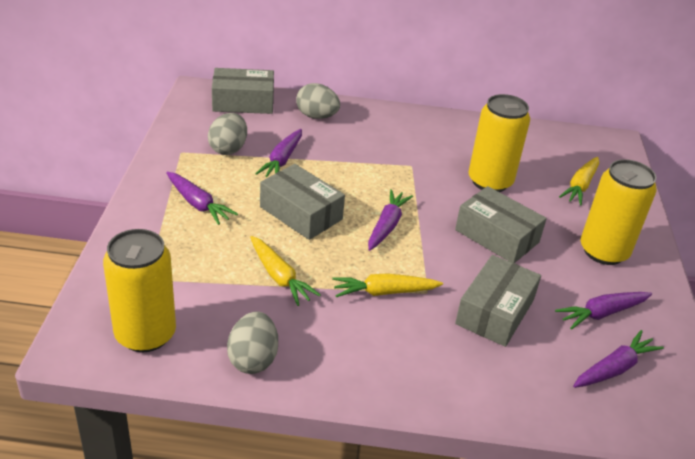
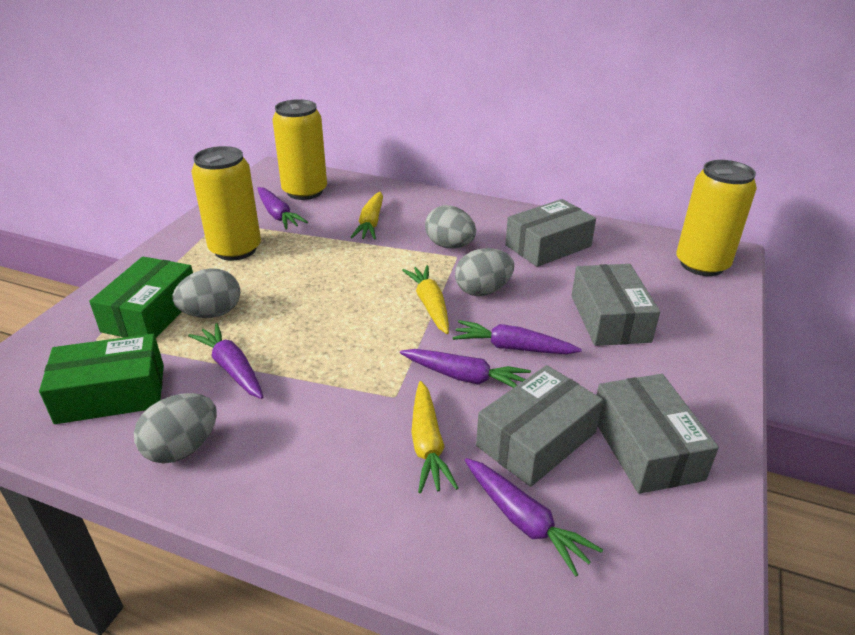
green box: 0 -> 2
grey egg: 3 -> 4

